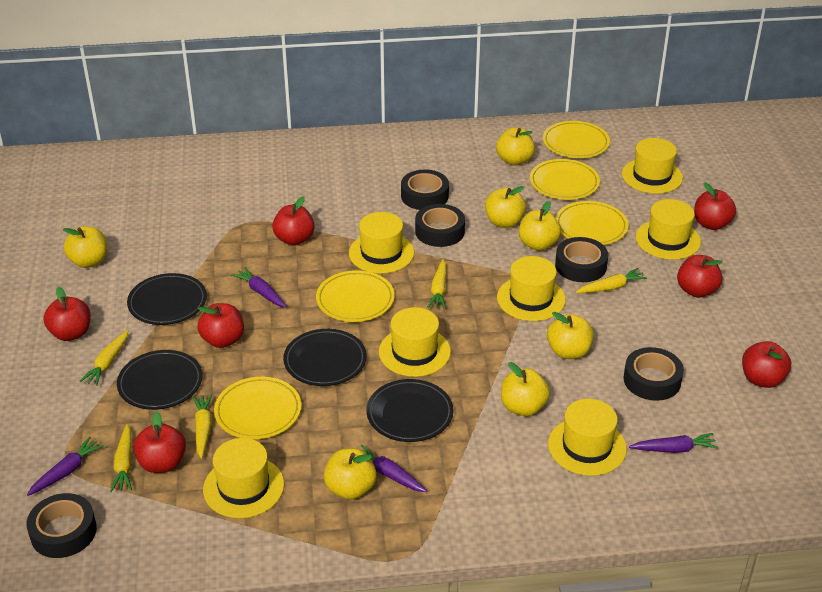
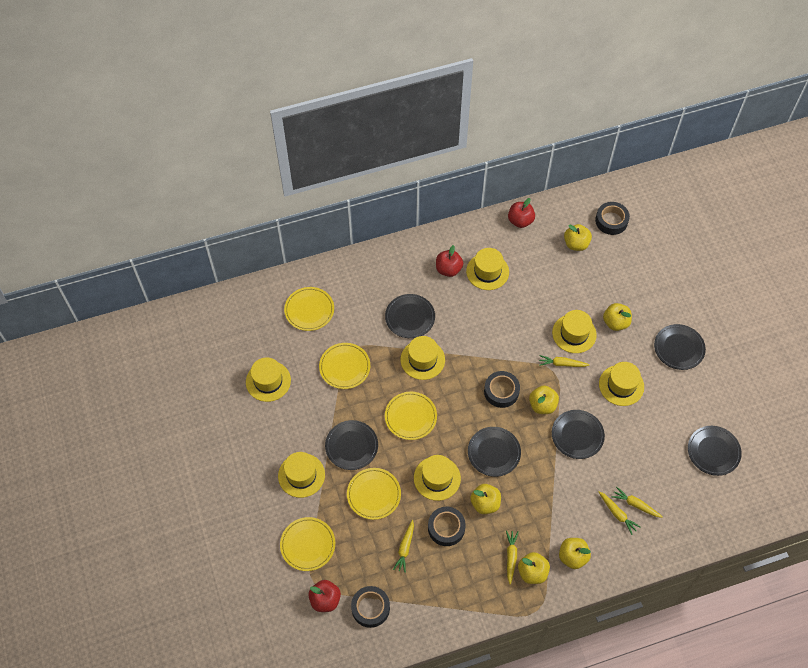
black plate: 4 -> 6
black tape: 5 -> 4
purple carrot: 4 -> 0
red apple: 7 -> 3
yellow apple: 7 -> 6

